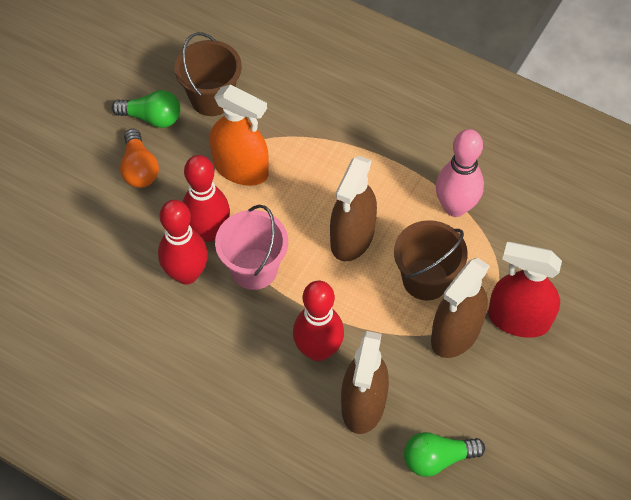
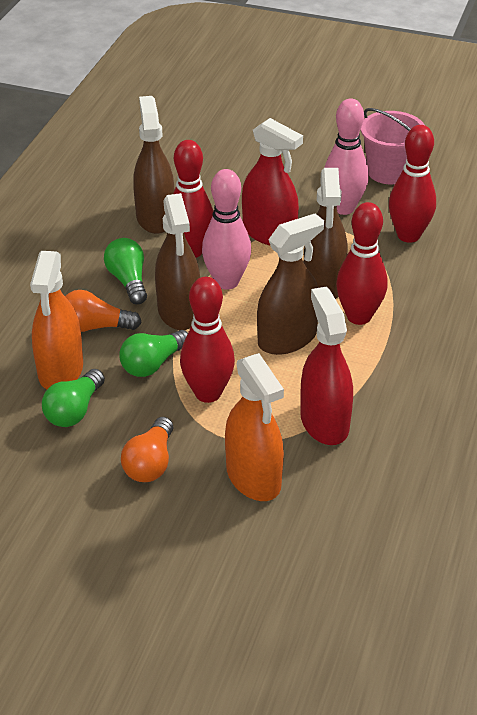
brown bucket: 2 -> 0
brown spray bottle: 3 -> 4
green light bulb: 2 -> 3
orange light bulb: 1 -> 2
orange spray bottle: 1 -> 2
pink bowling pin: 1 -> 2
red bowling pin: 3 -> 4
red spray bottle: 1 -> 2

